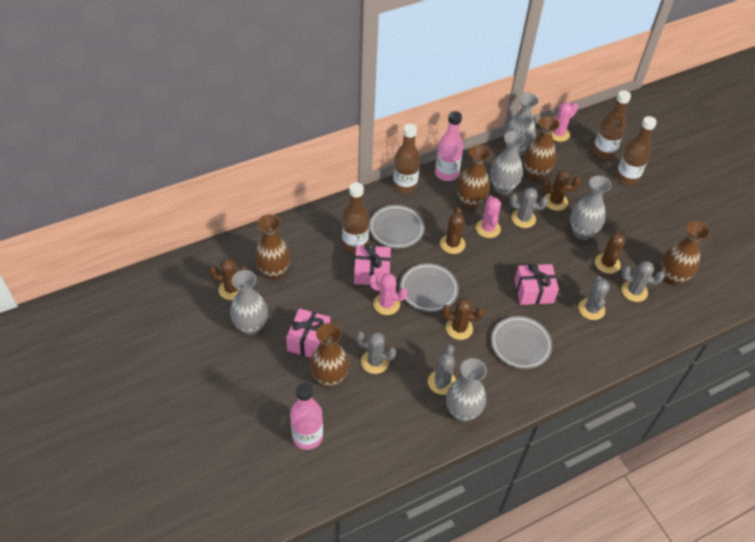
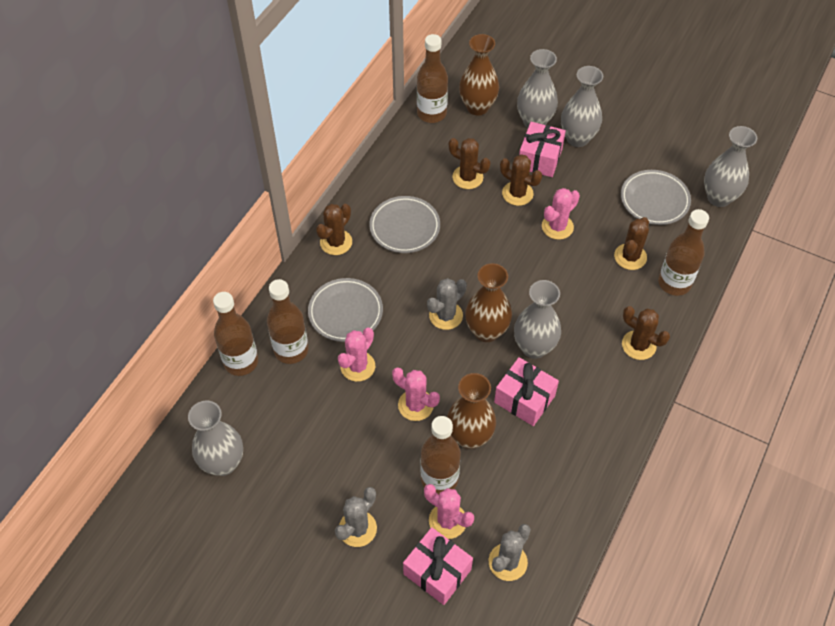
brown bottle: 4 -> 5
brown vase: 5 -> 3
grey cactus: 5 -> 3
pink bottle: 2 -> 0
pink cactus: 3 -> 4

